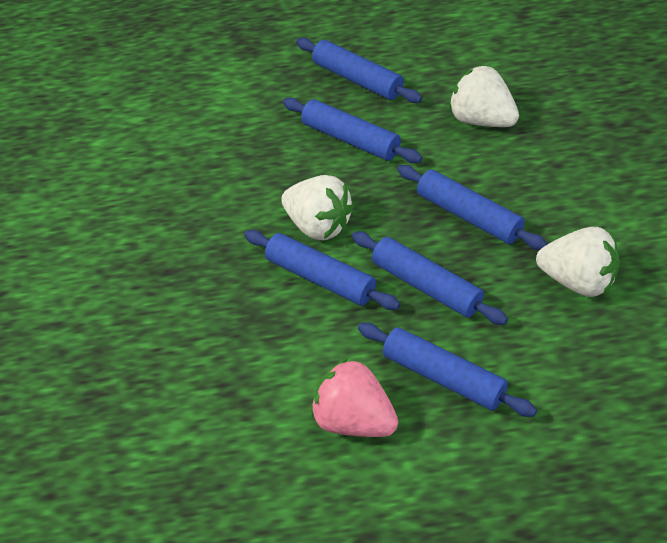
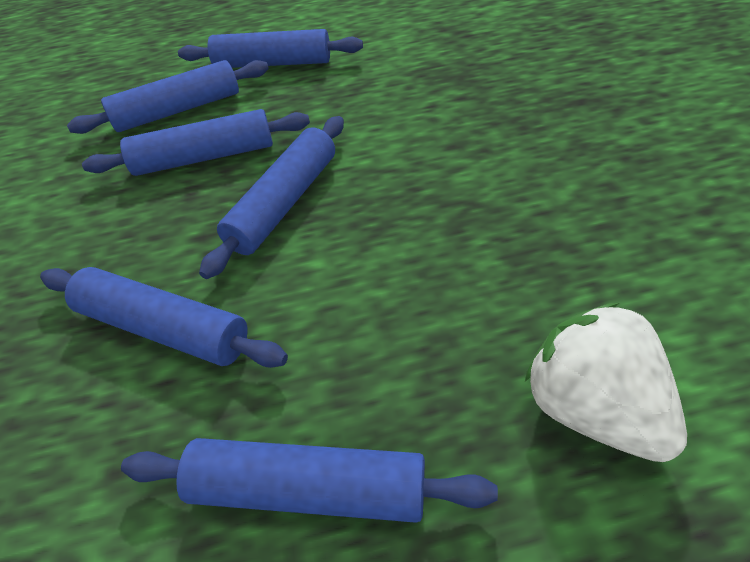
pink strawberry: 1 -> 0
white strawberry: 3 -> 1

